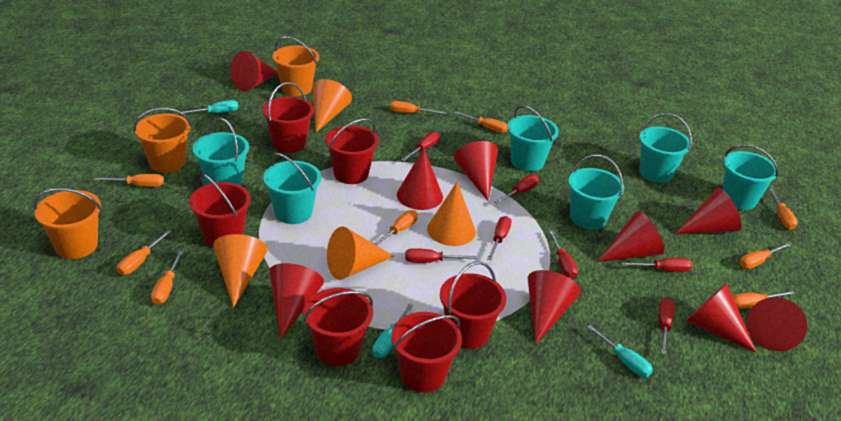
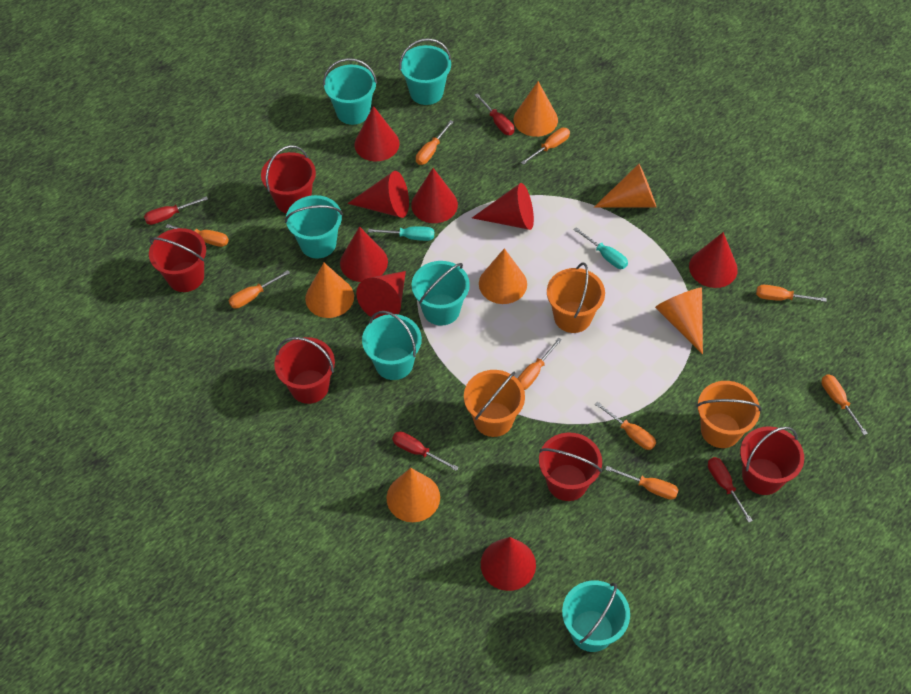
orange cone: 4 -> 6
red bucket: 6 -> 5
red cone: 9 -> 8
red screwdriver: 7 -> 4
turquoise screwdriver: 3 -> 2

